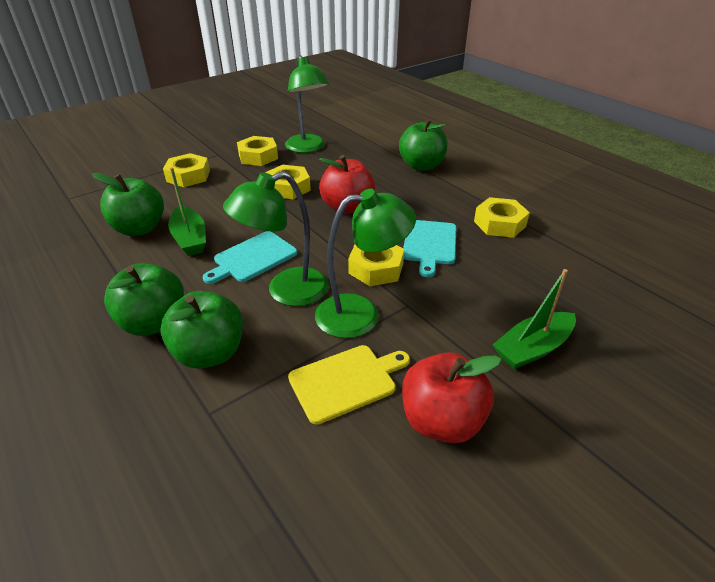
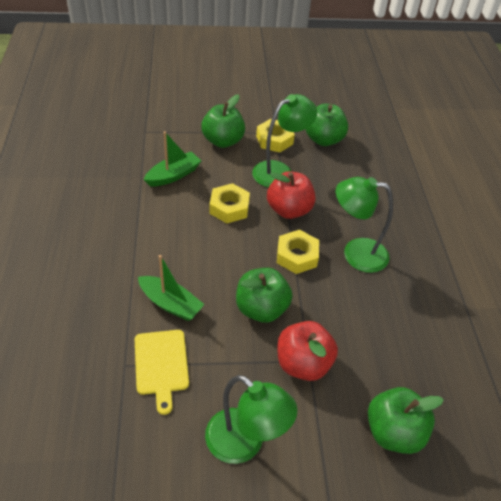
turquoise cutting board: 2 -> 0
yellow nut: 5 -> 3

